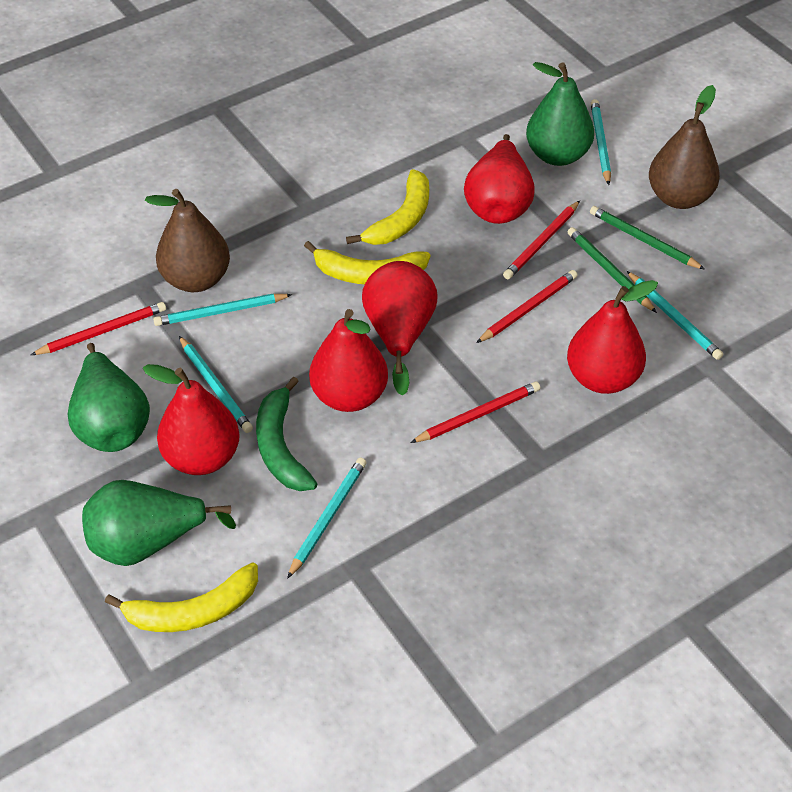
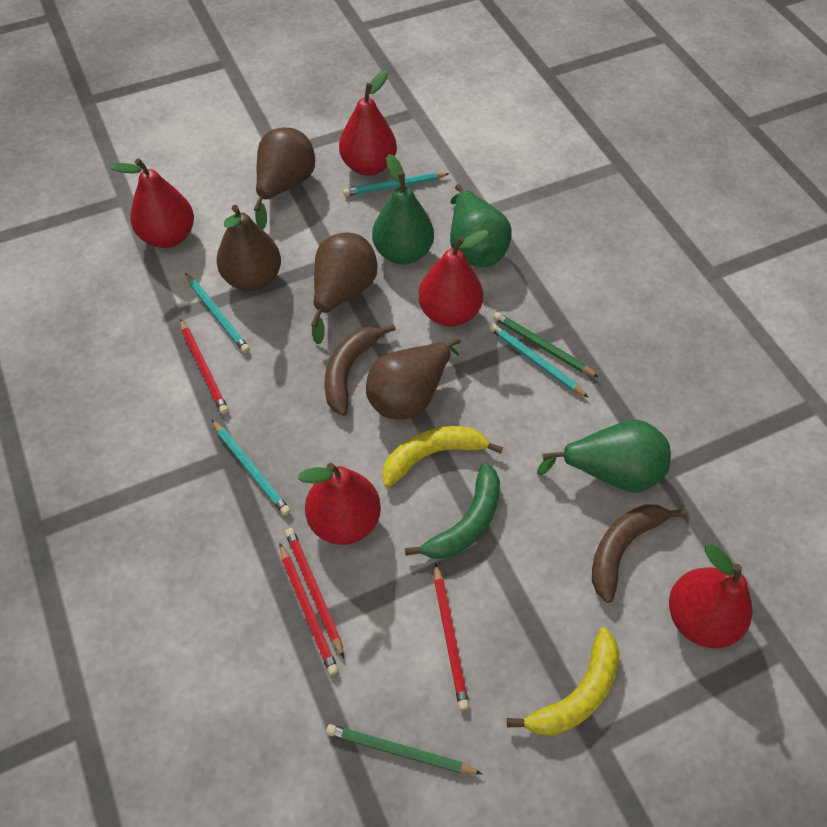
brown banana: 0 -> 2
brown pear: 2 -> 4
turquoise pencil: 5 -> 4
yellow banana: 3 -> 2

